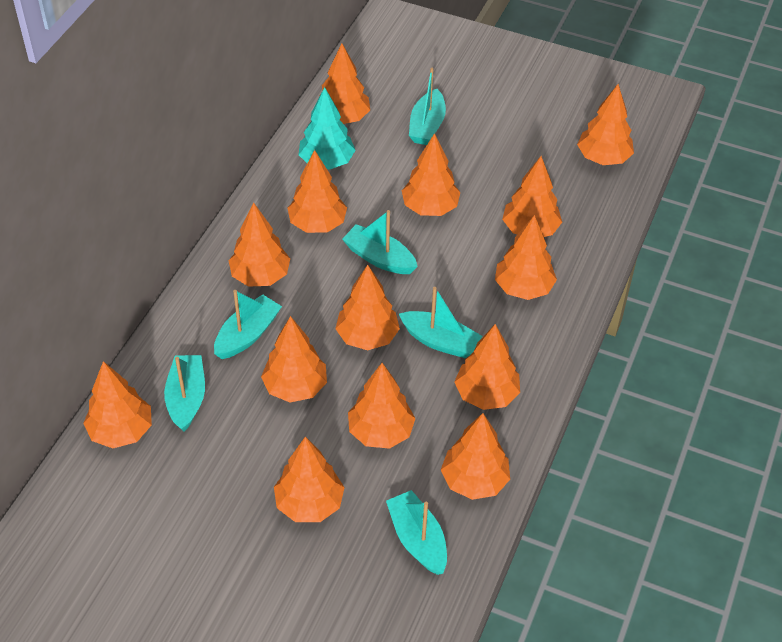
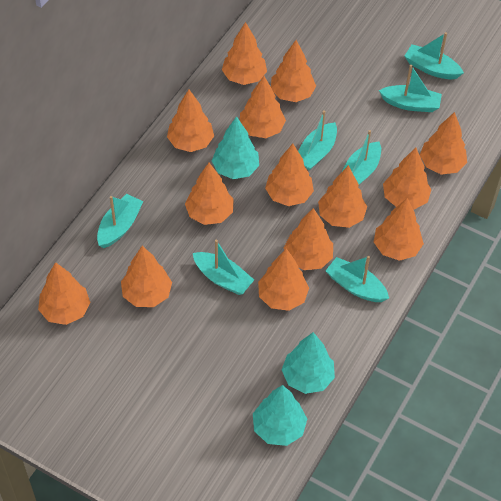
turquoise boat: 6 -> 7
turquoise tree: 1 -> 3

